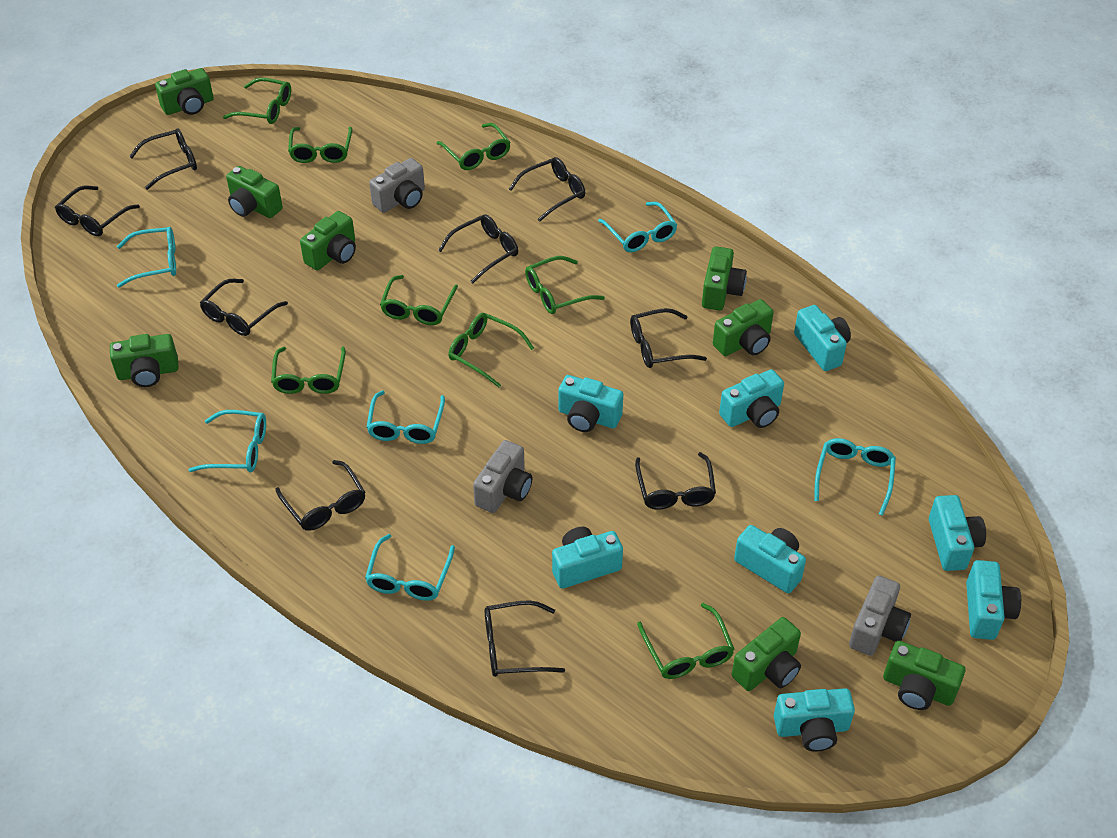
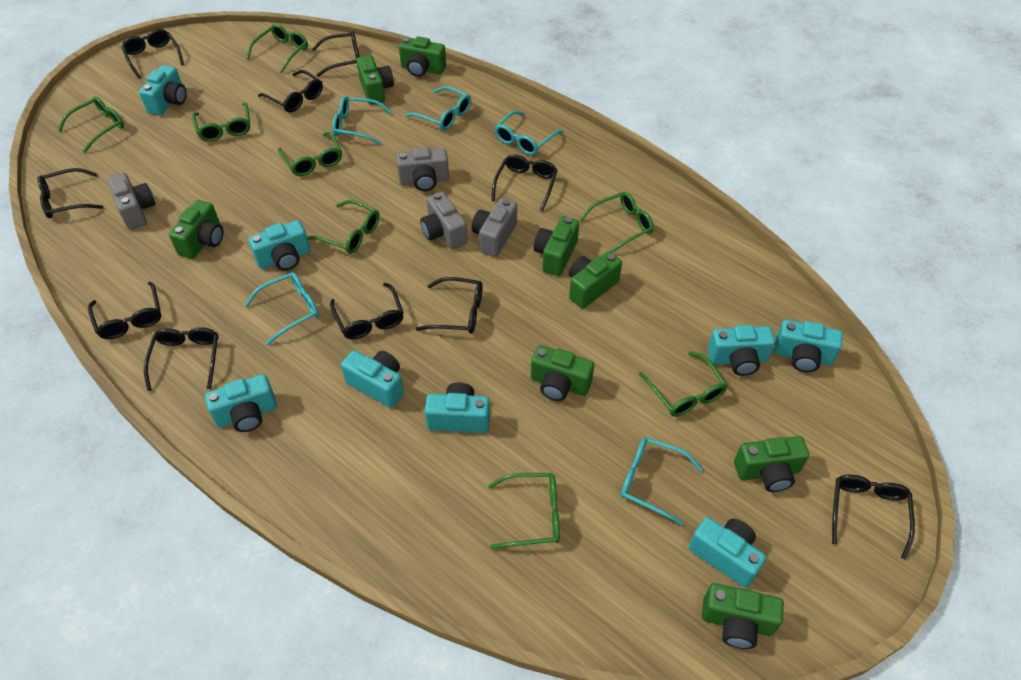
black glasses: 9 -> 10
grey camera: 3 -> 4
turquoise glasses: 6 -> 5

